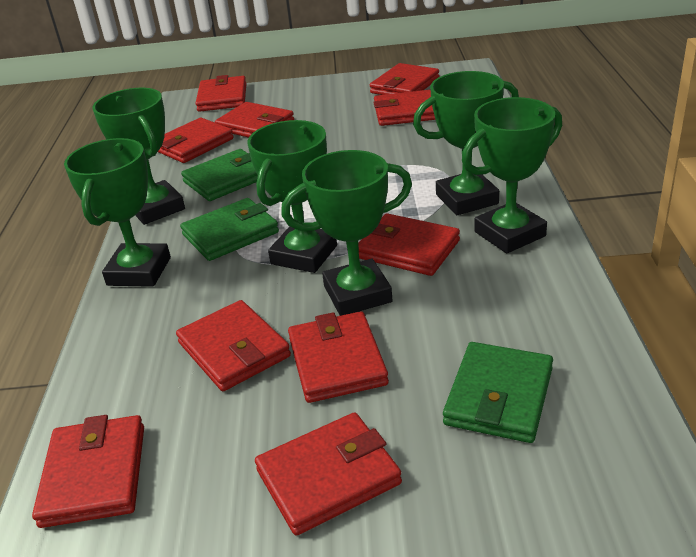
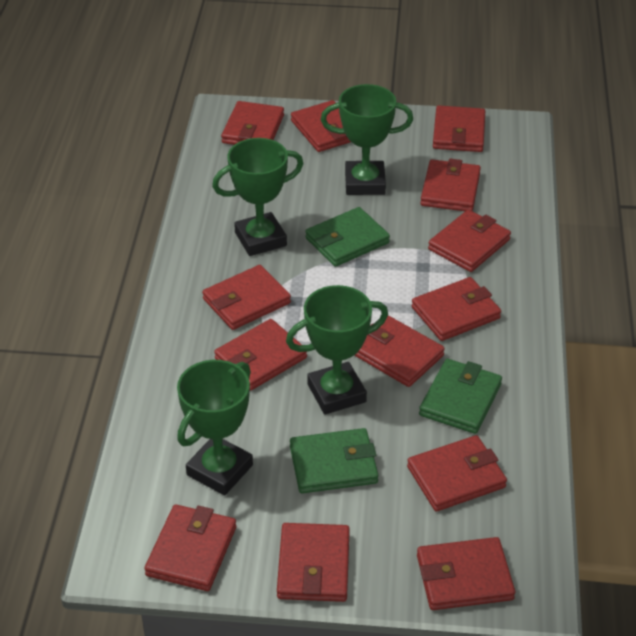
green trophy: 6 -> 4
red wallet: 10 -> 13

